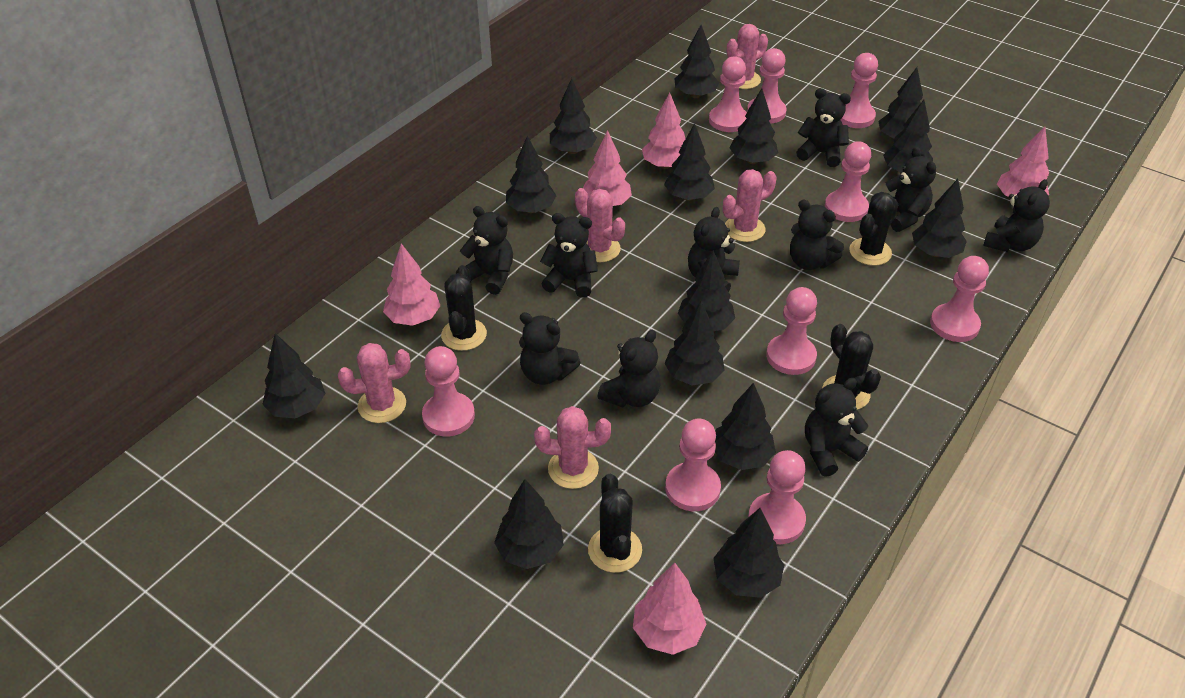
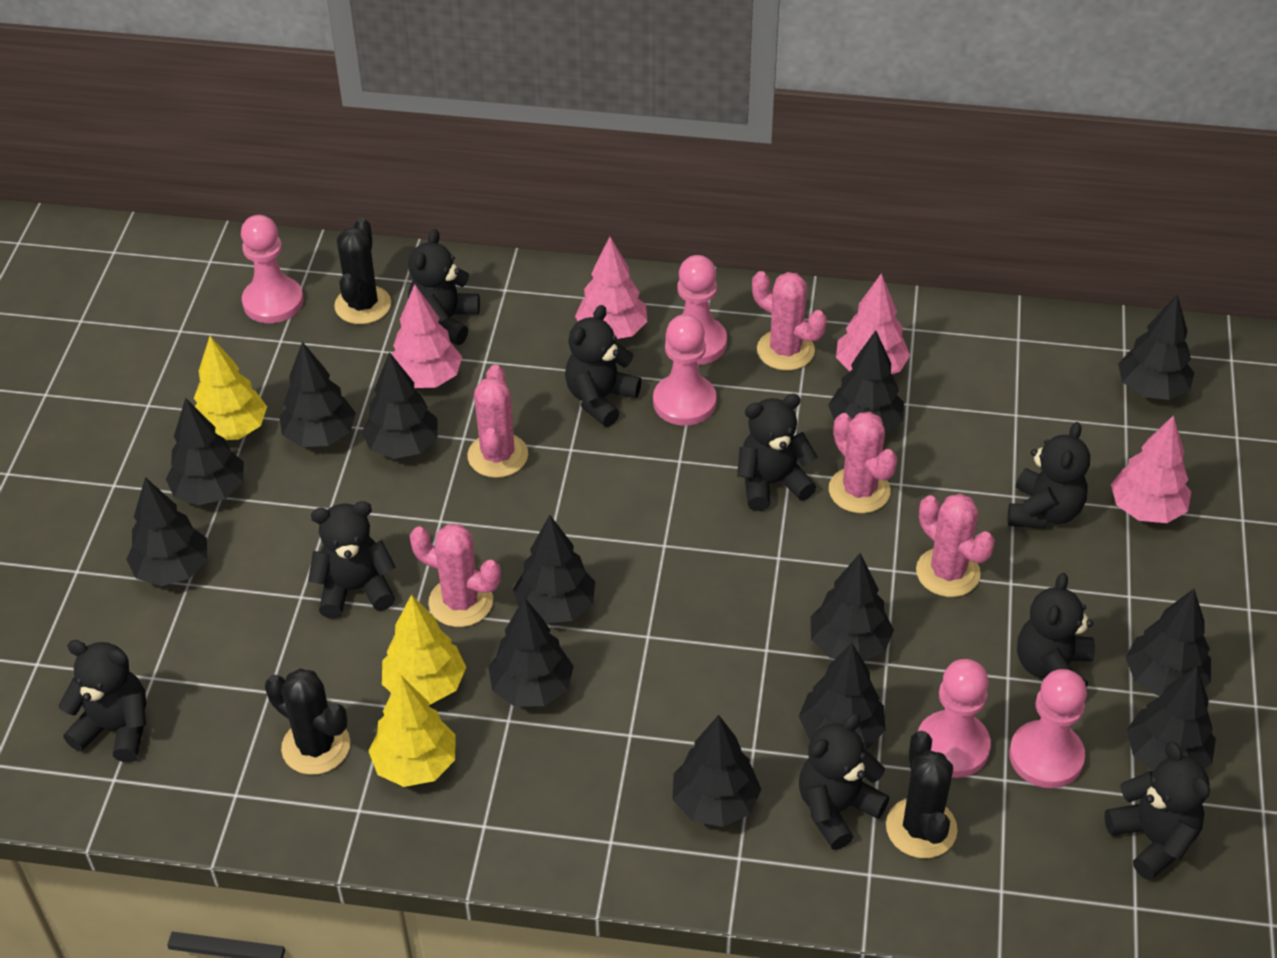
black cactus: 4 -> 3
black teddy bear: 10 -> 9
black tree: 14 -> 13
pink pawn: 9 -> 5
pink tree: 5 -> 4
yellow tree: 0 -> 3

